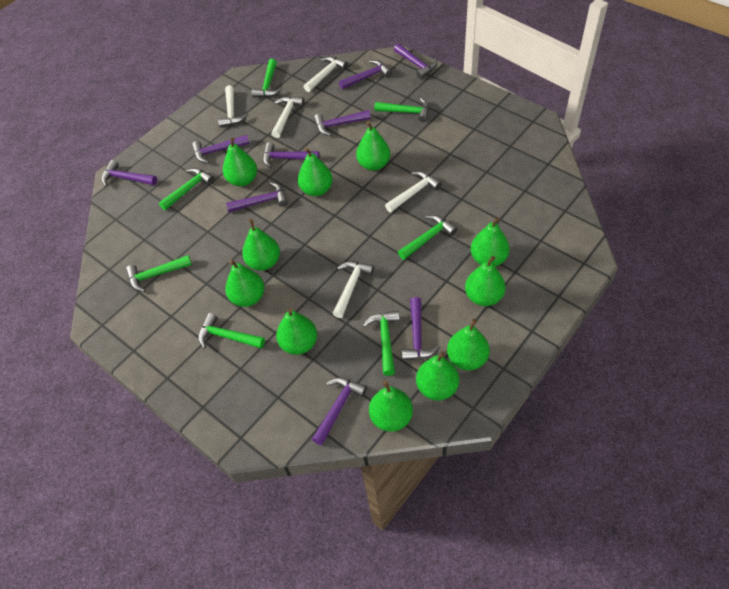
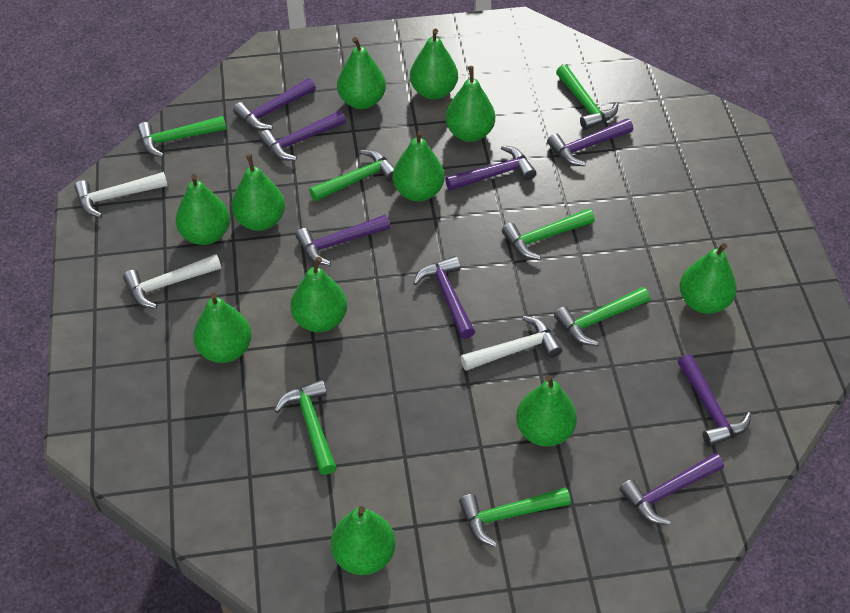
purple hammer: 9 -> 8
white hammer: 5 -> 3

